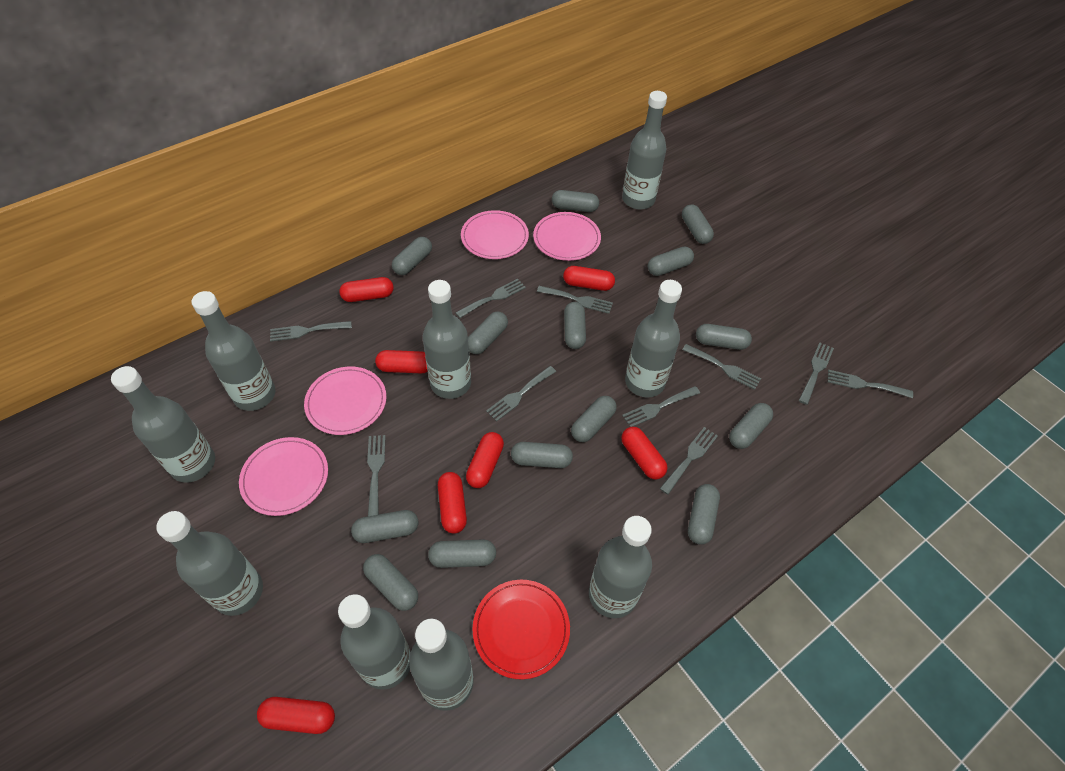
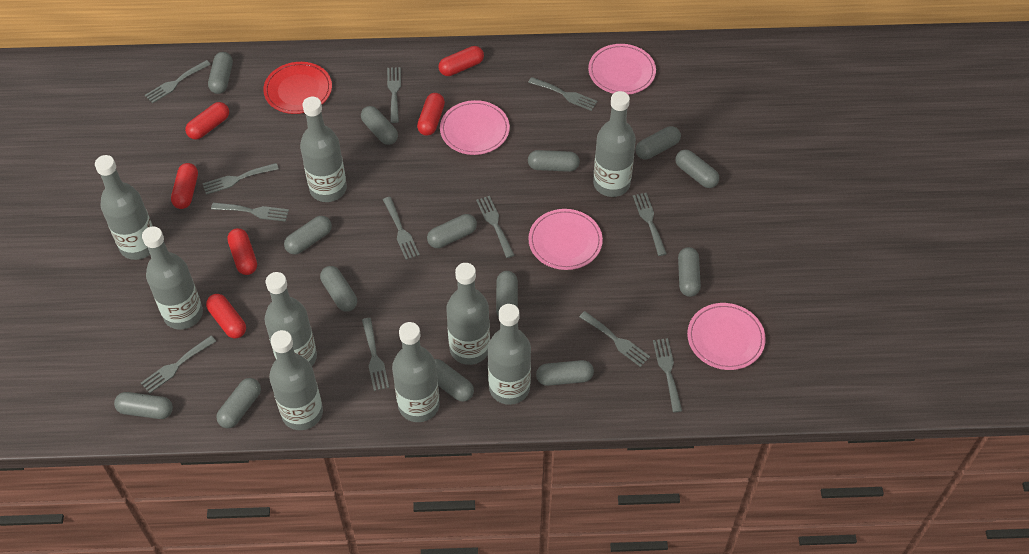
grey fork: 10 -> 12
red capsule: 7 -> 6

